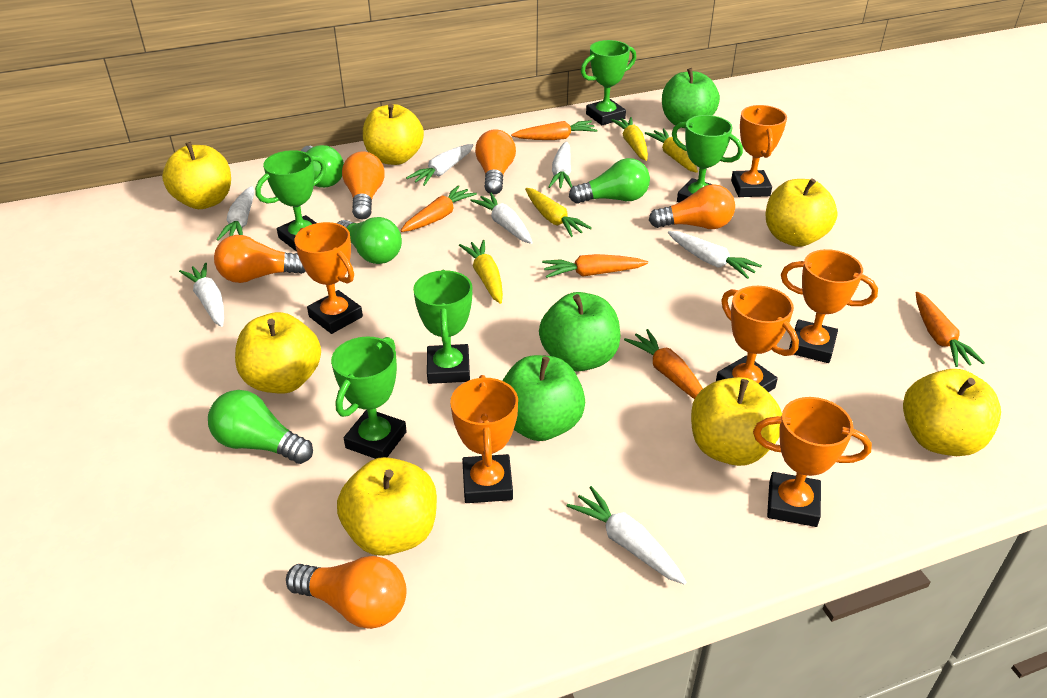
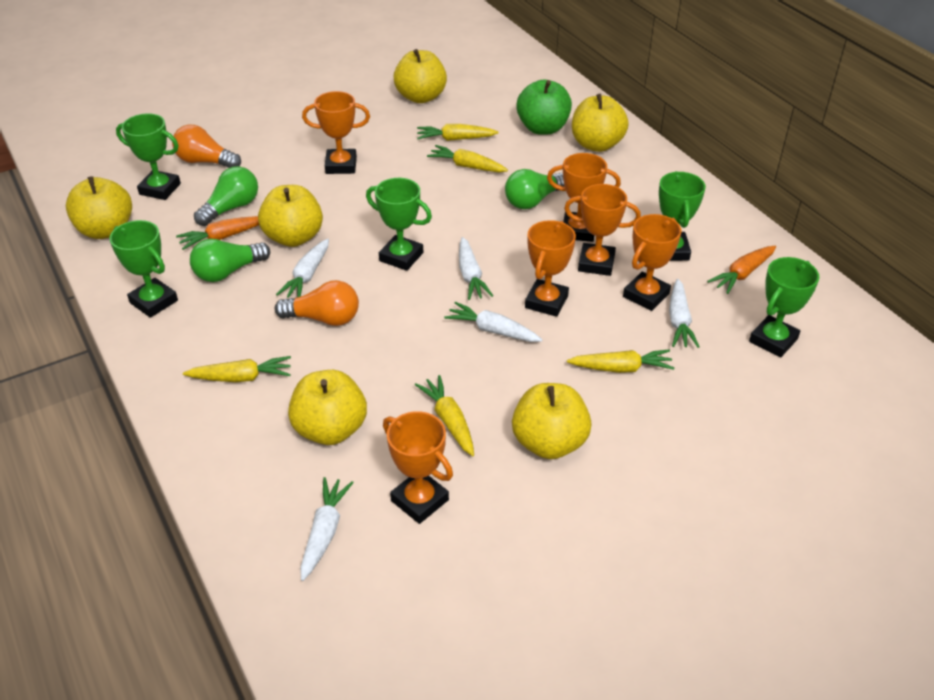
green apple: 3 -> 1
green light bulb: 4 -> 3
orange carrot: 5 -> 2
orange light bulb: 5 -> 2
white carrot: 7 -> 5
yellow apple: 7 -> 6
yellow carrot: 4 -> 5

